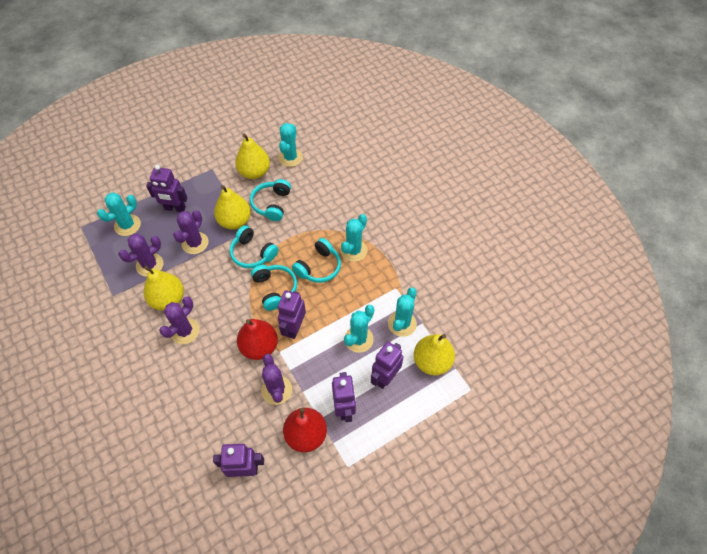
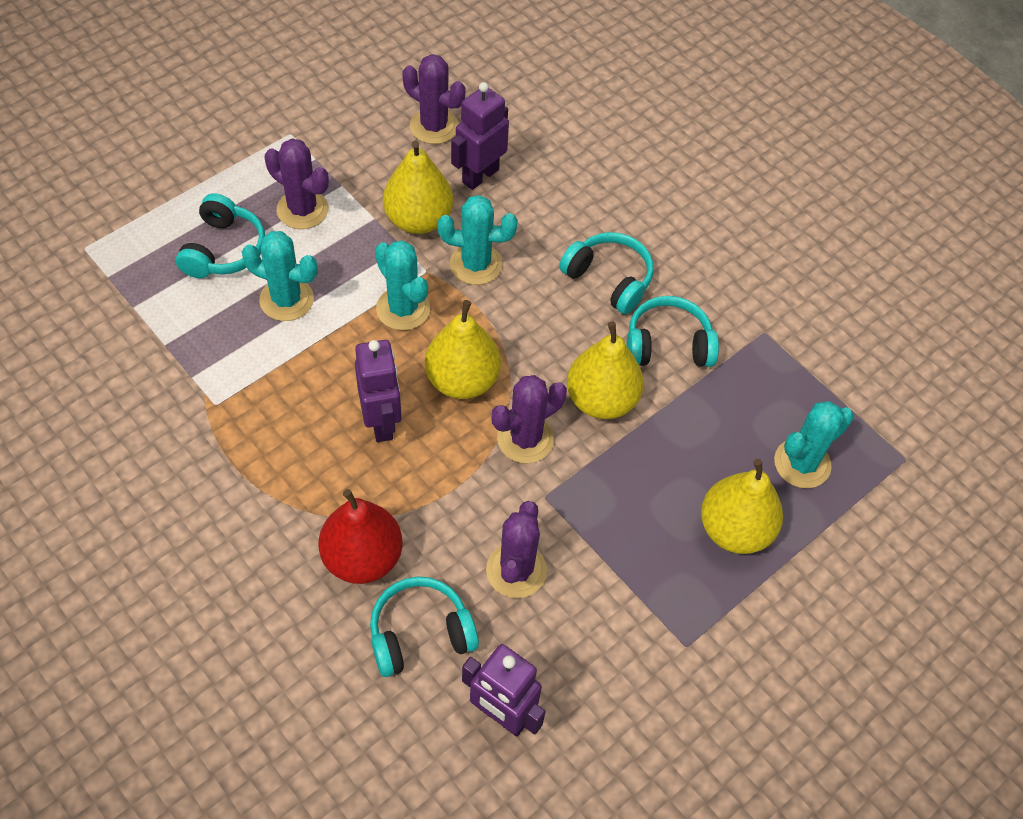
purple robot: 5 -> 3
red pear: 2 -> 1
turquoise cactus: 5 -> 4

